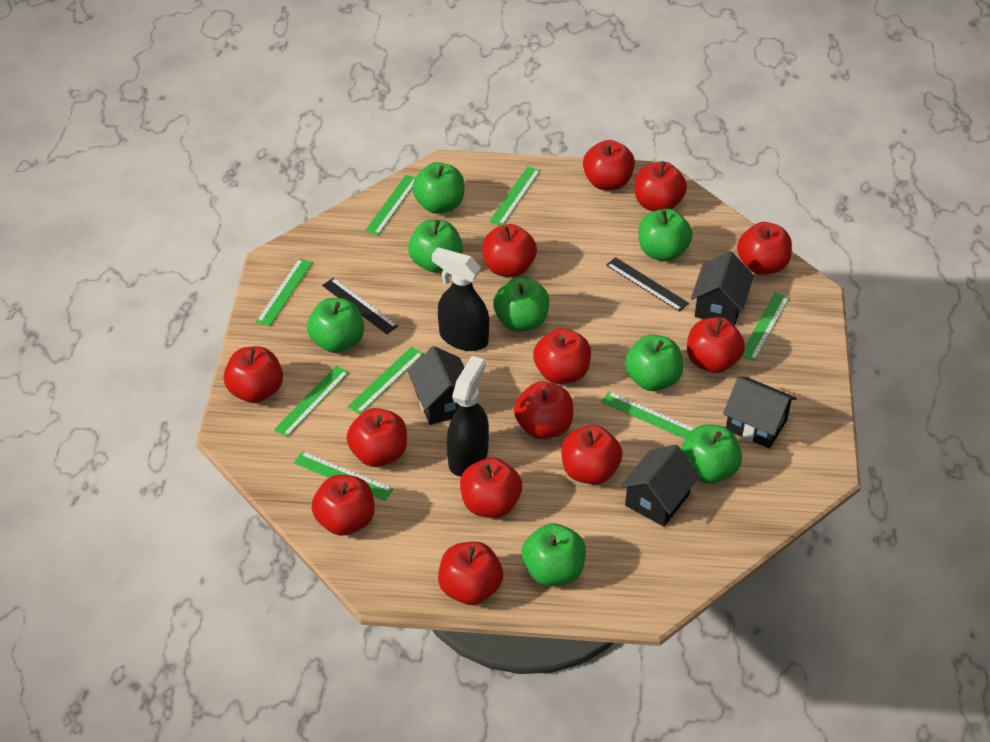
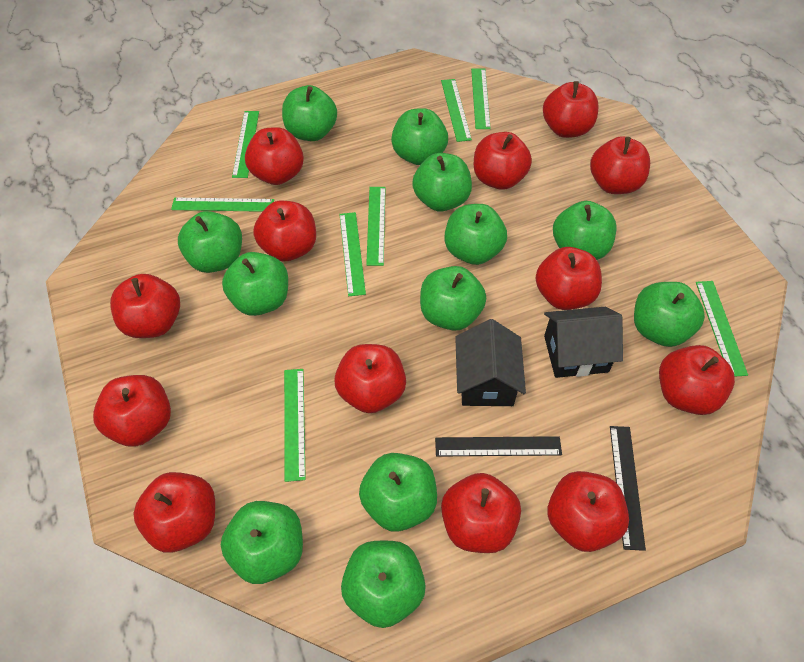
black house: 4 -> 2
black spray bottle: 2 -> 0
green apple: 8 -> 12

